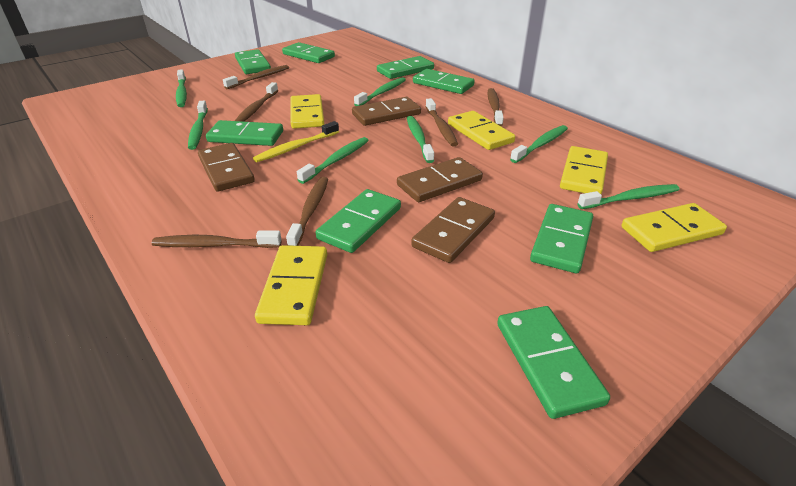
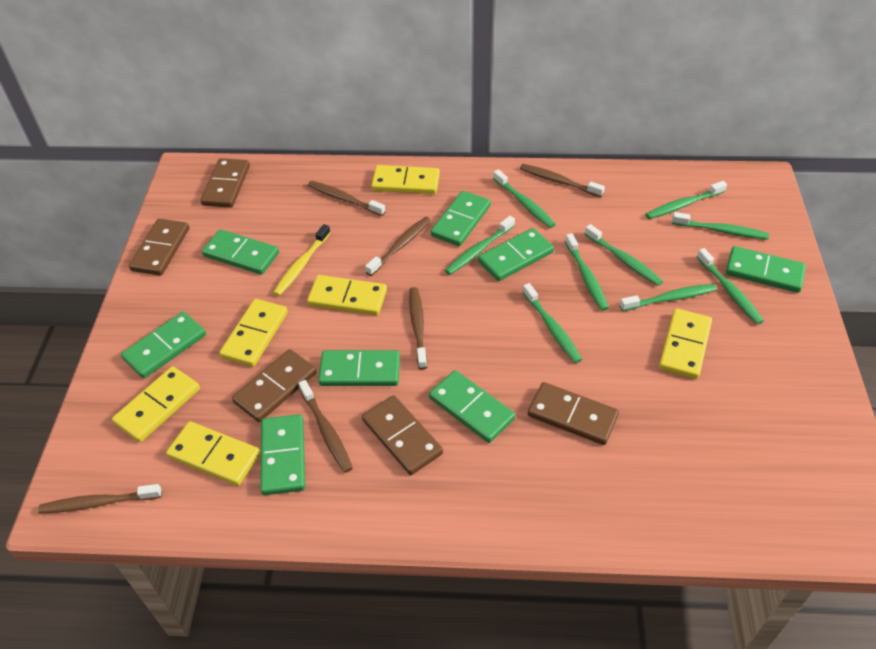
brown domino: 4 -> 5
green toothbrush: 7 -> 9
yellow domino: 5 -> 6

